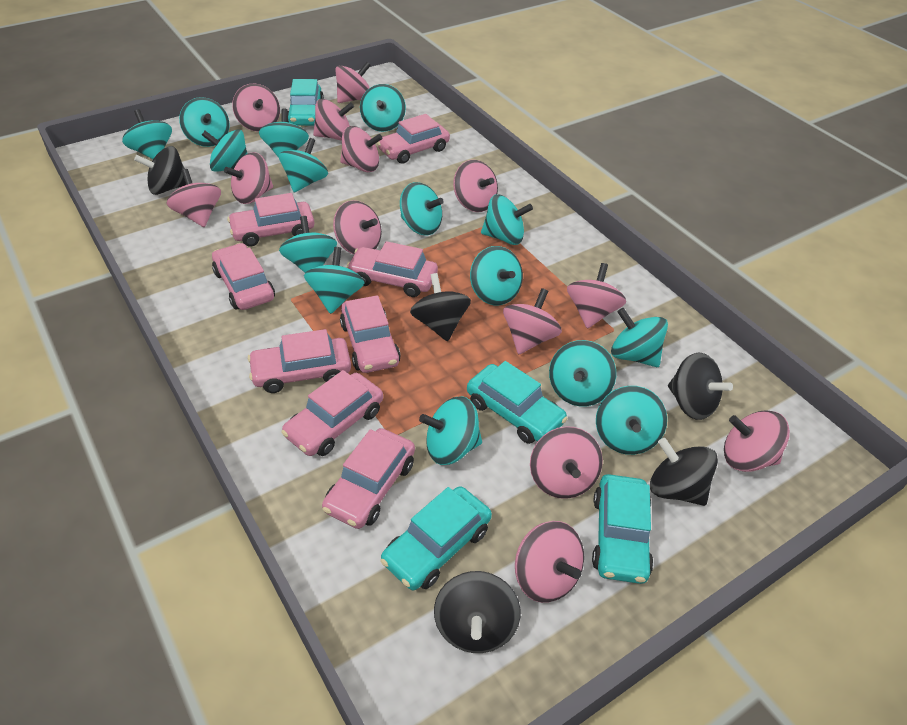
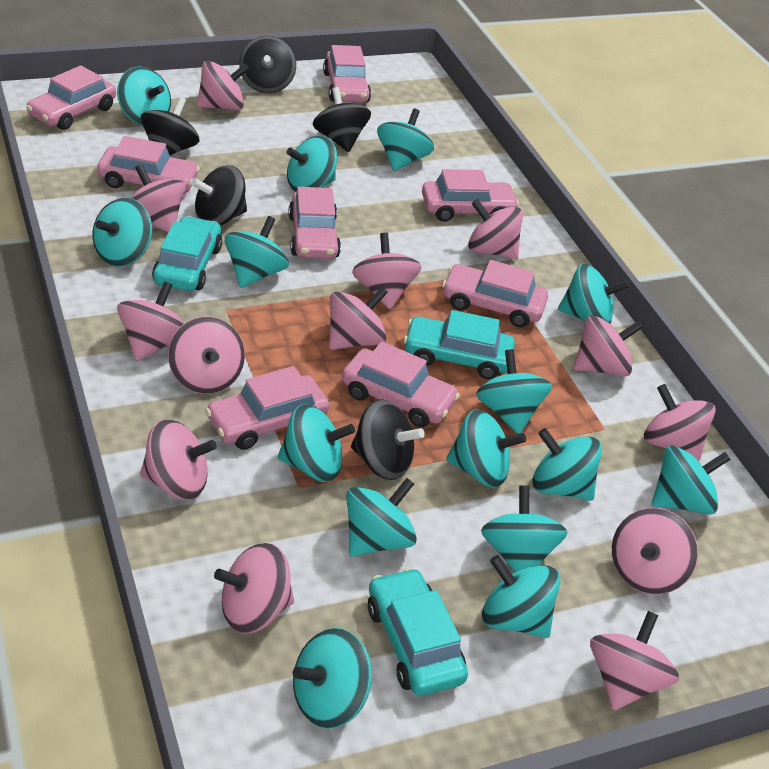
turquoise car: 4 -> 3

